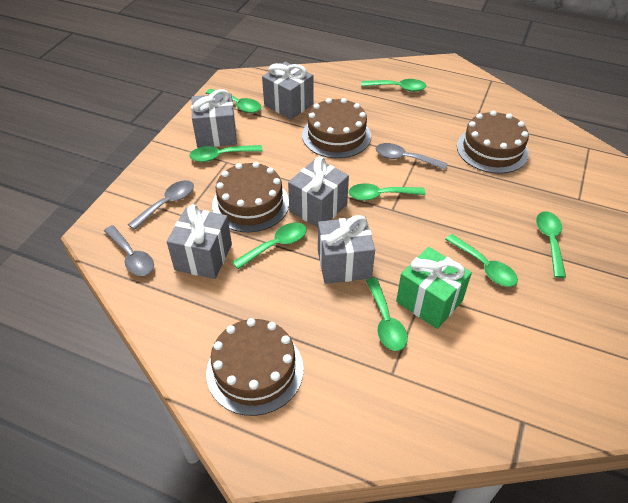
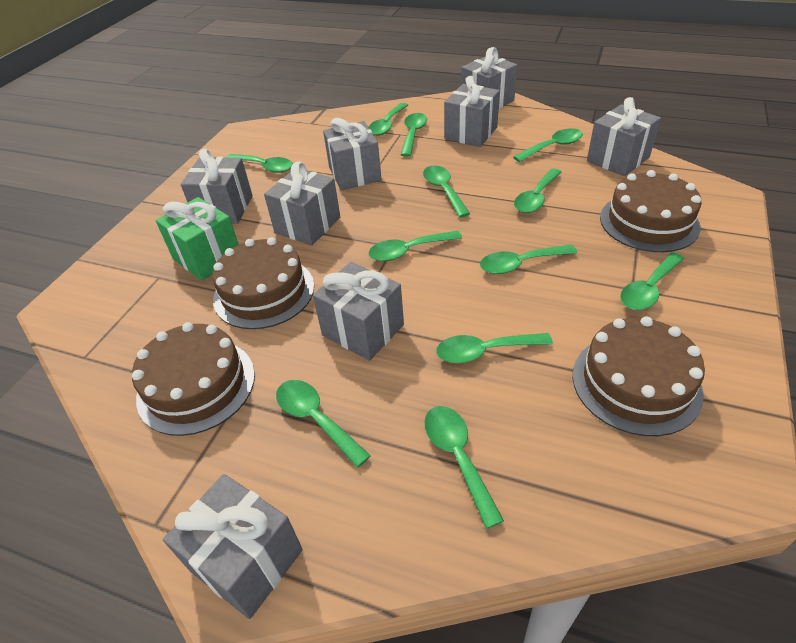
green spoon: 8 -> 12
grey gift: 5 -> 8
grey spoon: 3 -> 0

